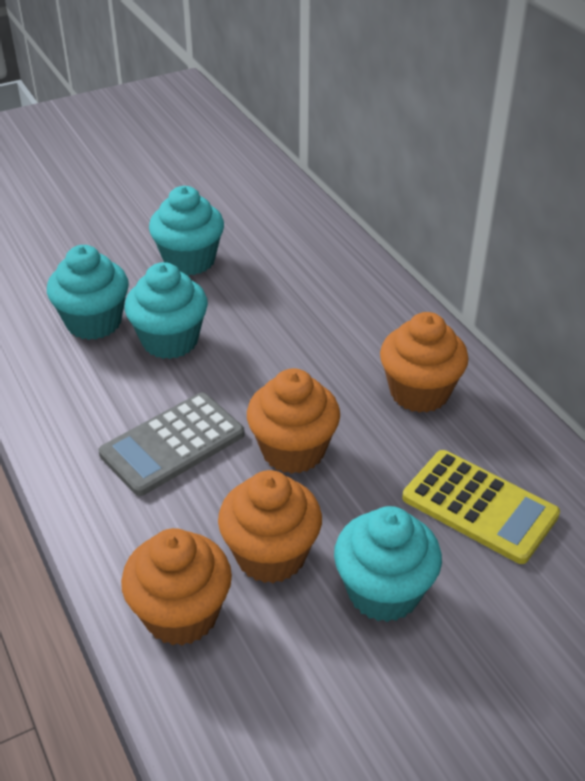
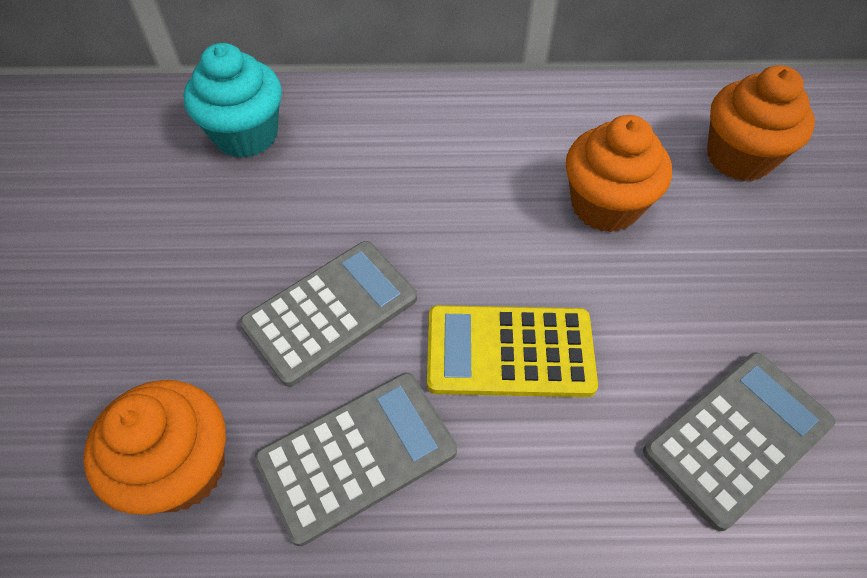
grey calculator: 1 -> 3
orange cupcake: 4 -> 3
turquoise cupcake: 4 -> 1

